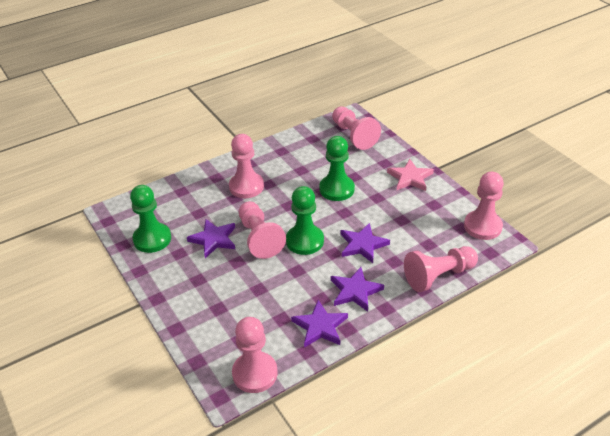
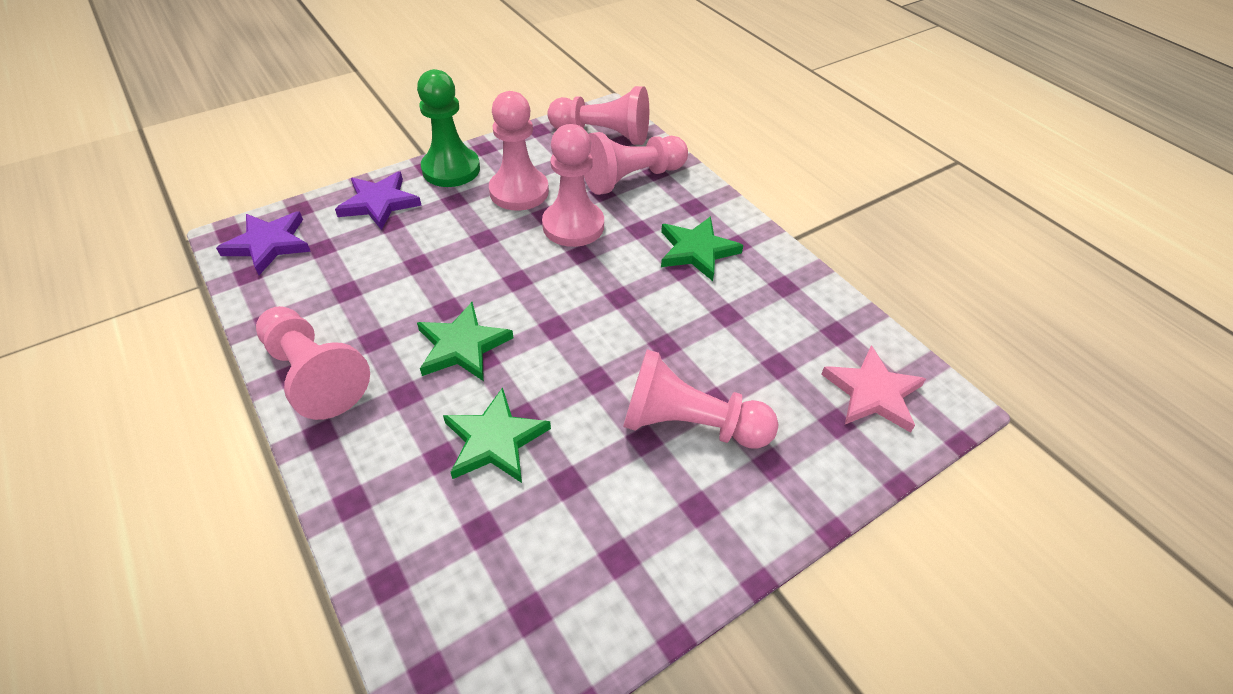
green pawn: 3 -> 1
green star: 0 -> 3
purple star: 4 -> 2

